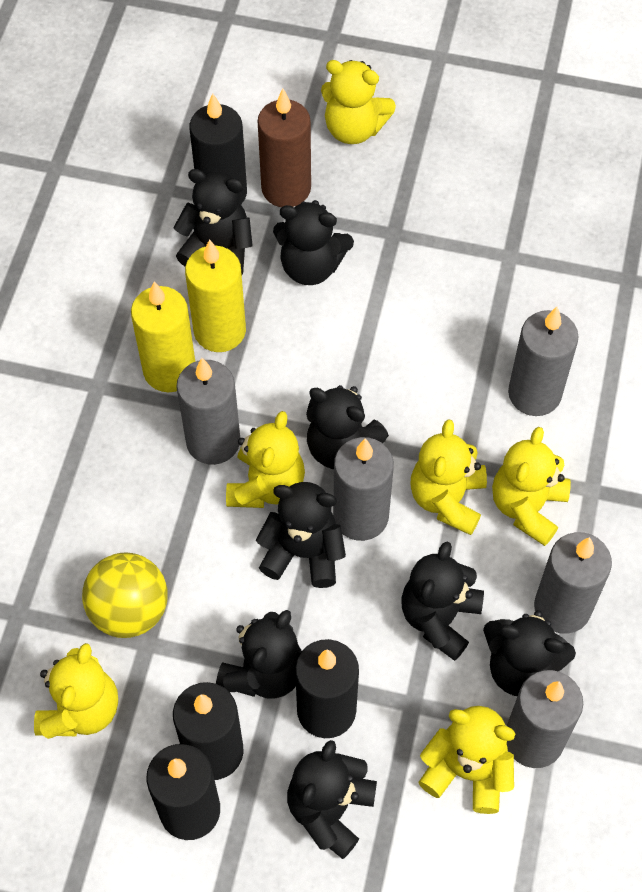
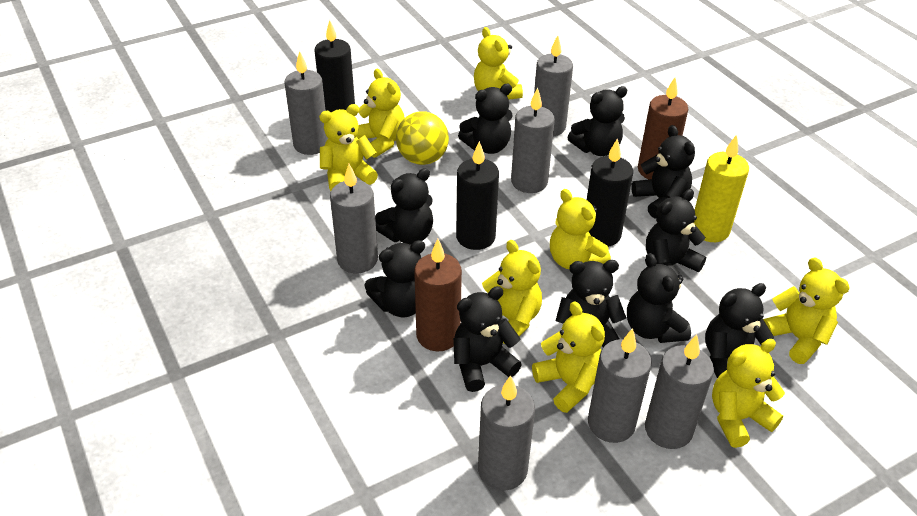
black candle: 4 -> 3
black teddy bear: 8 -> 10
brown candle: 1 -> 2
grey candle: 5 -> 7
yellow candle: 2 -> 1
yellow teddy bear: 6 -> 8

